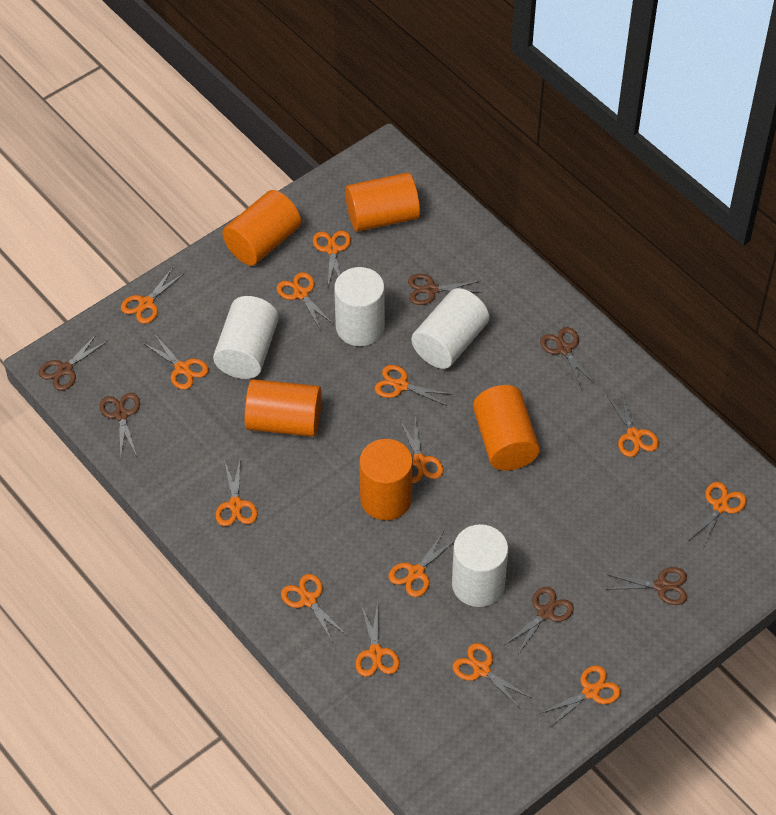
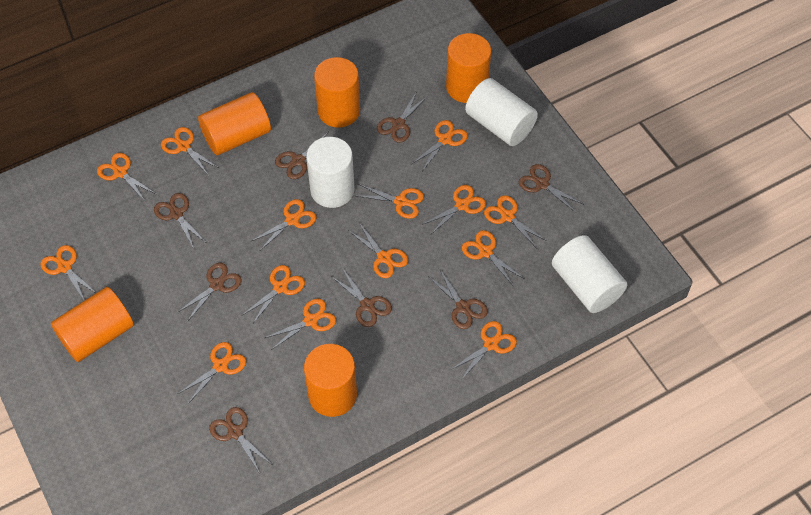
brown scissors: 6 -> 8
white cylinder: 4 -> 3

